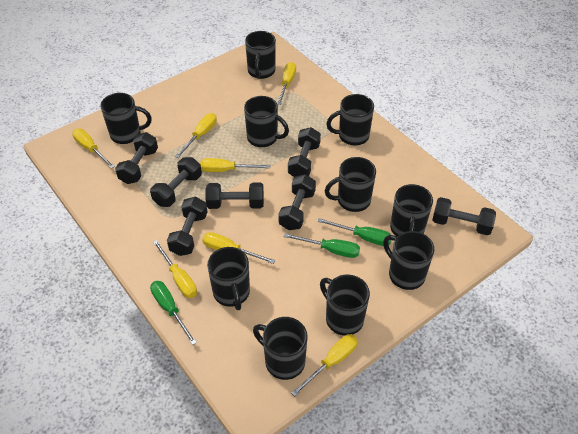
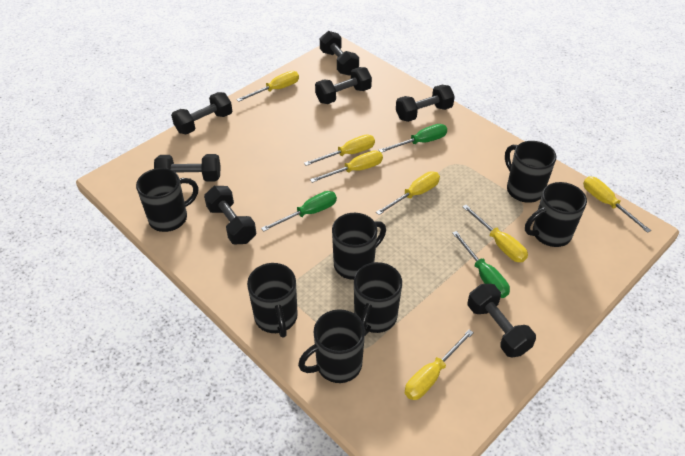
black mug: 10 -> 7

